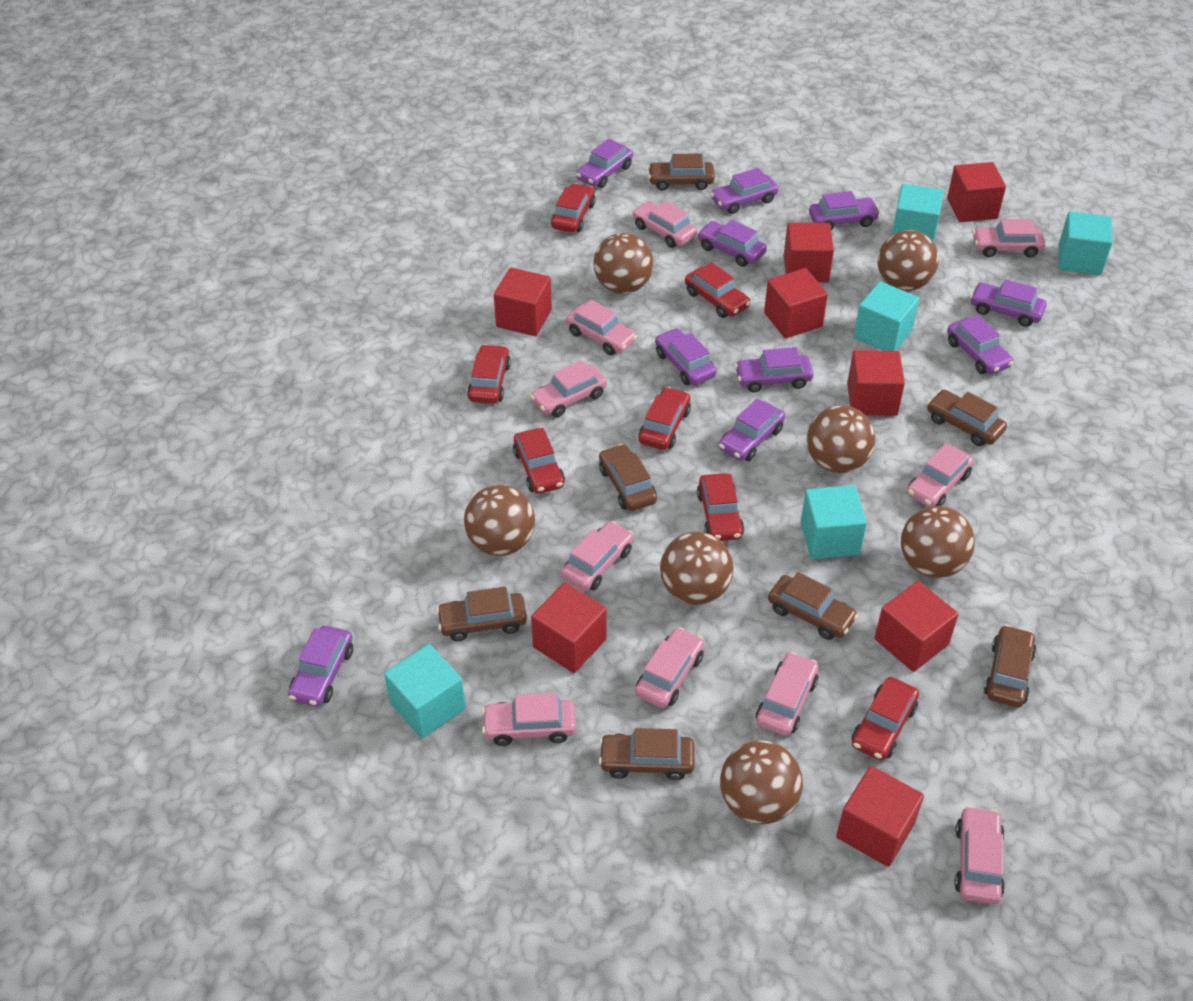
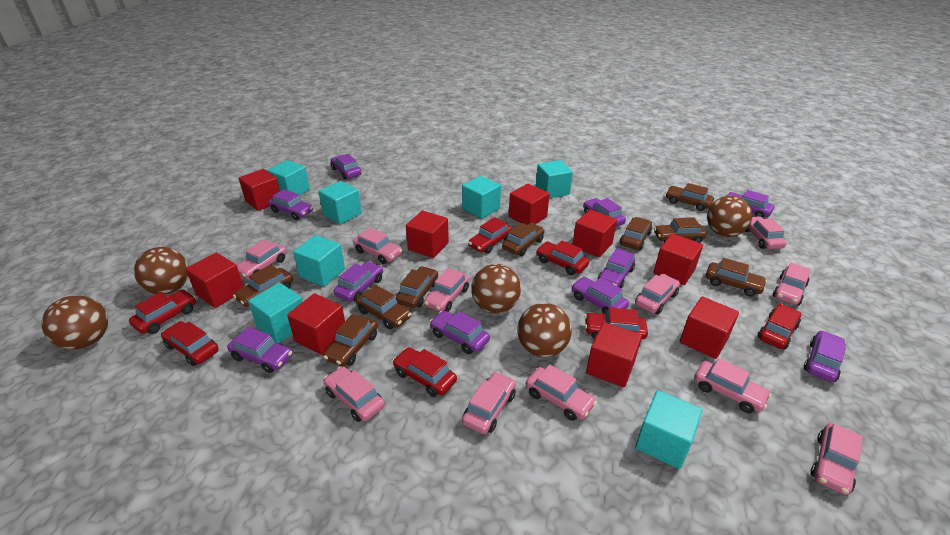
brown ball: 7 -> 5
brown car: 7 -> 9
pink car: 10 -> 11
red cube: 8 -> 9
turquoise cube: 5 -> 7

